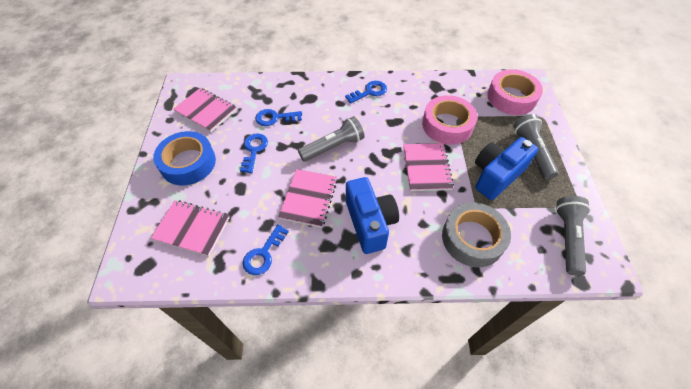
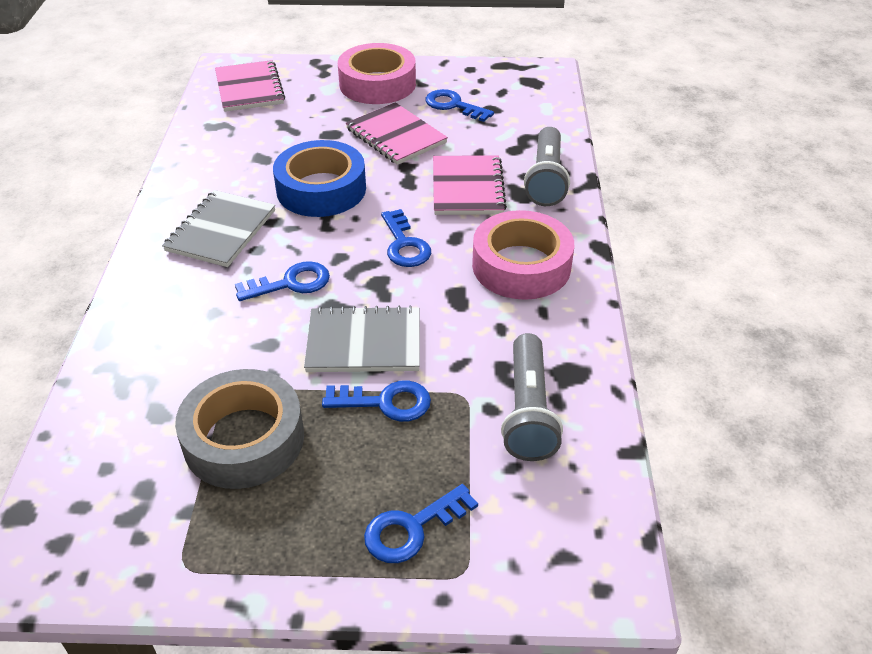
blue camera: 2 -> 0
blue key: 4 -> 5
grey flashlight: 3 -> 2
grey notebook: 0 -> 2
pink notebook: 4 -> 3

